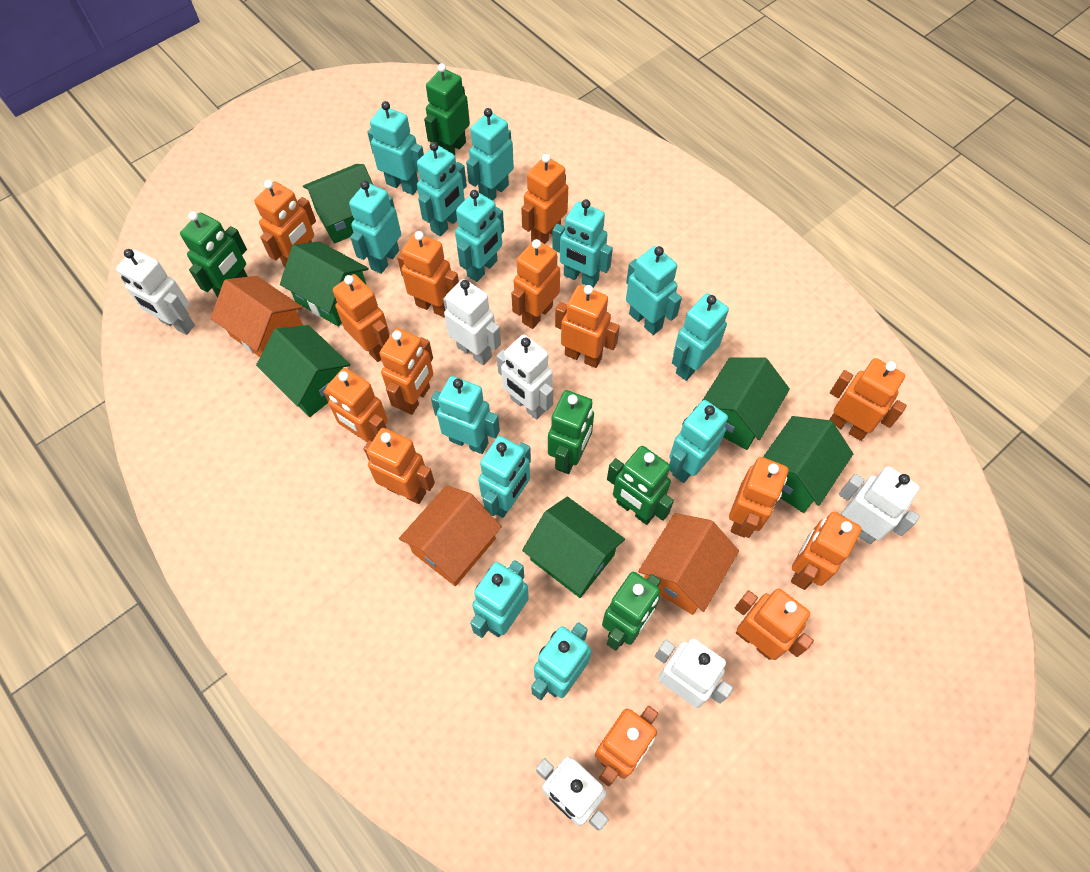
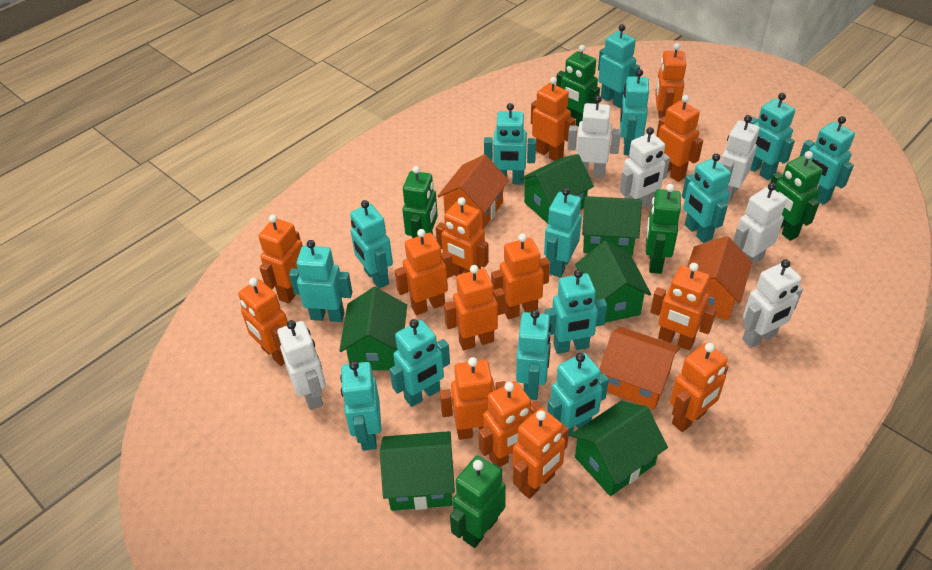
turquoise robot: 13 -> 14

